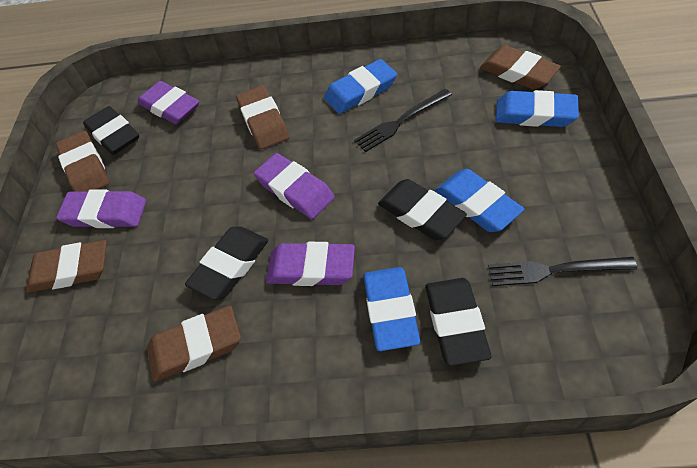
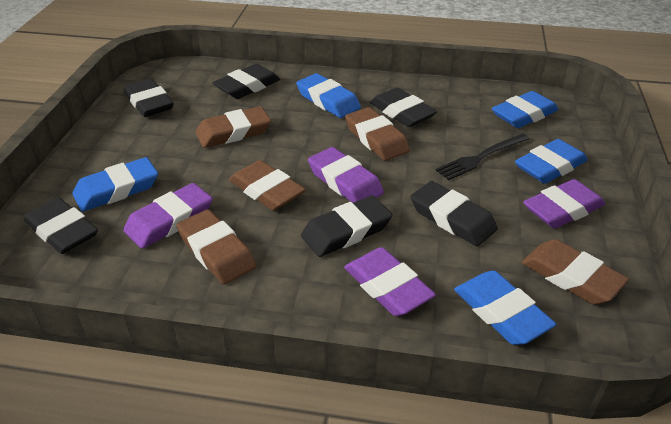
black eraser: 4 -> 6
black fork: 2 -> 1
blue eraser: 4 -> 5

